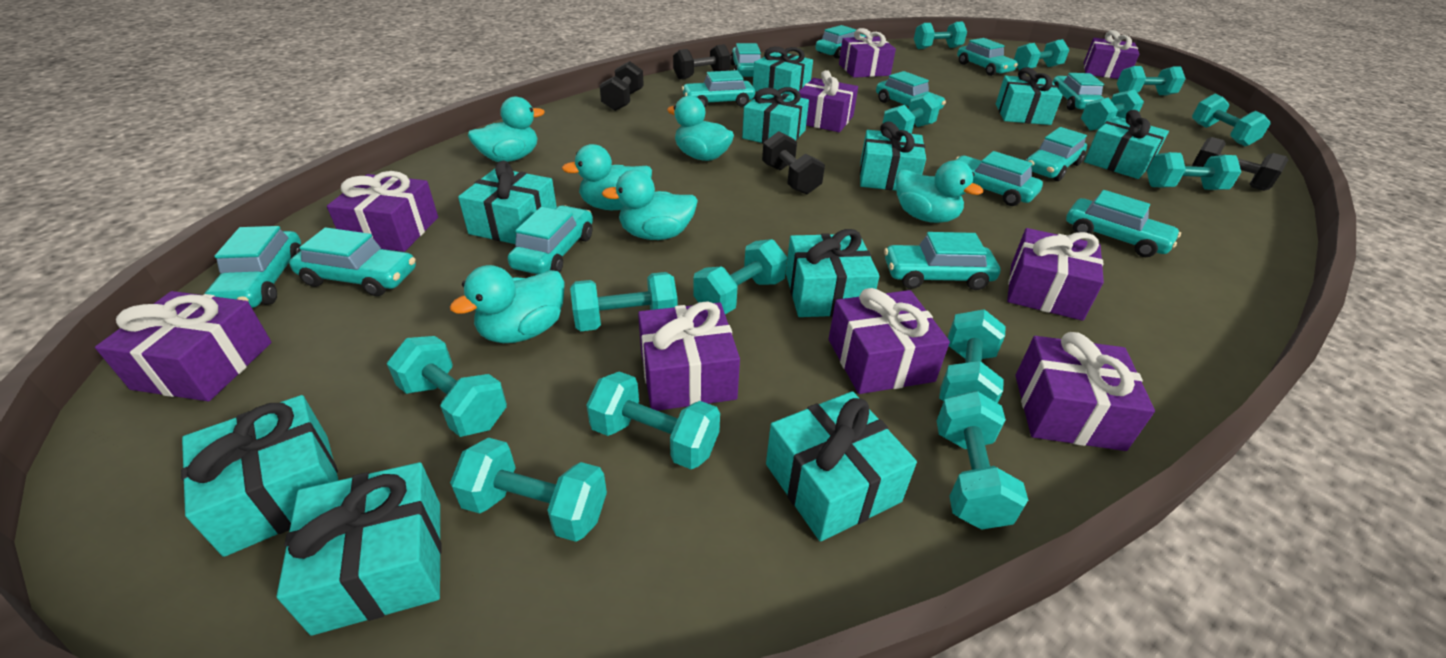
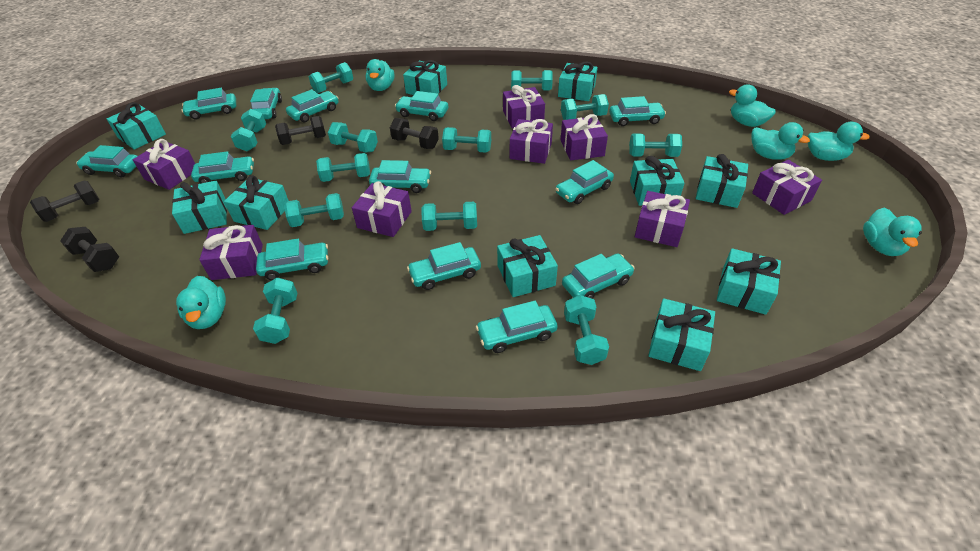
purple gift: 9 -> 8
turquoise dumbbell: 14 -> 12

